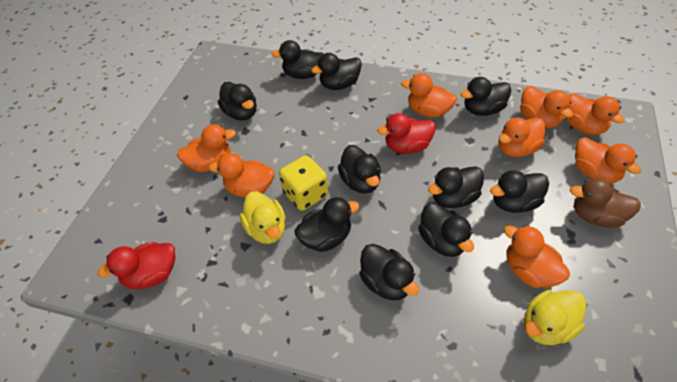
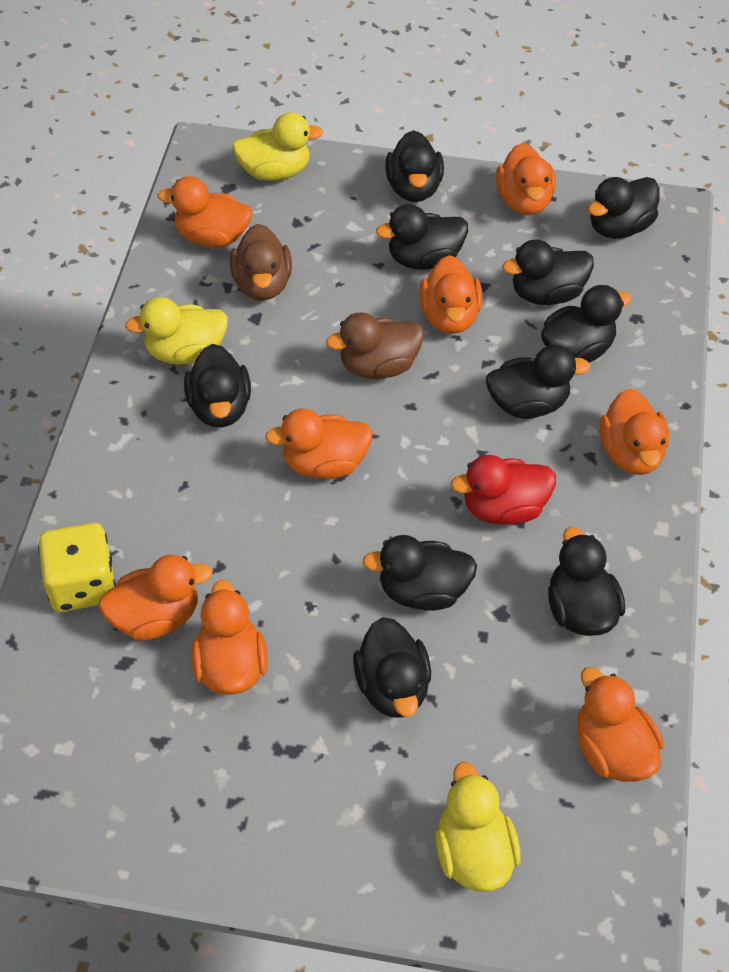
brown duck: 1 -> 2
red duck: 2 -> 1
yellow duck: 2 -> 3

